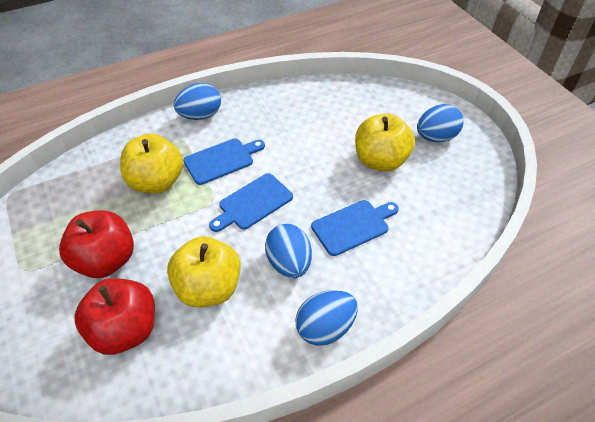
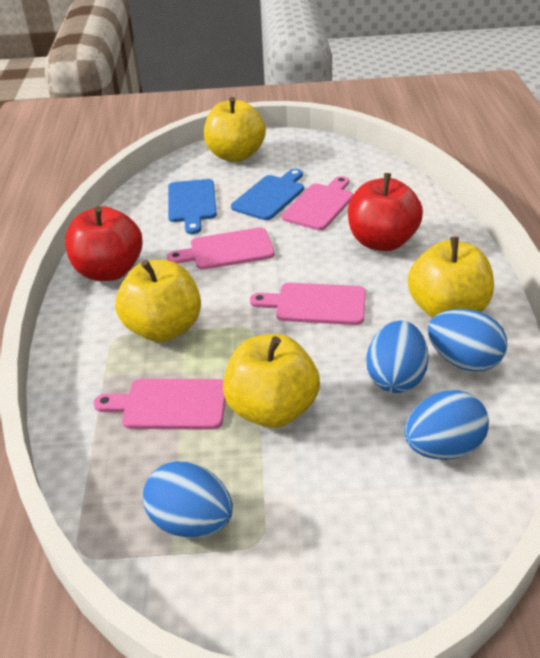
blue cutting board: 3 -> 2
pink cutting board: 0 -> 4
yellow apple: 3 -> 4

